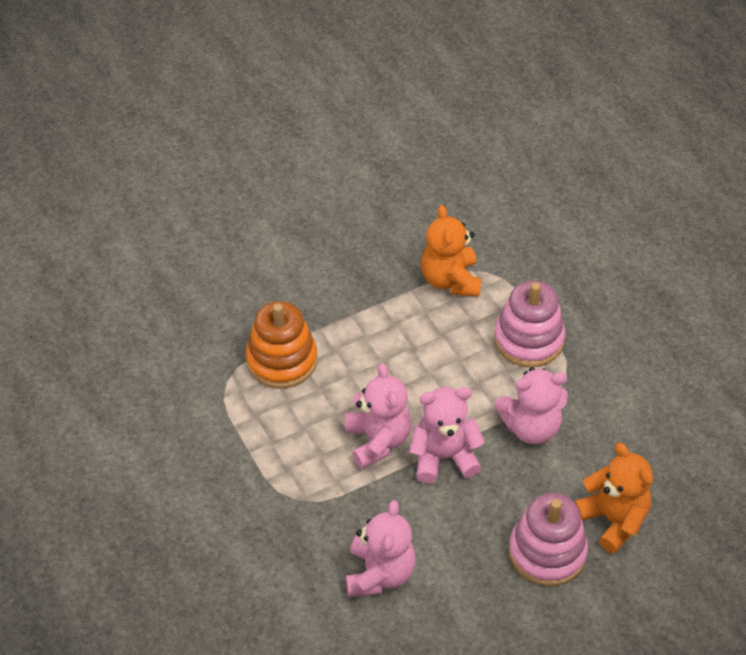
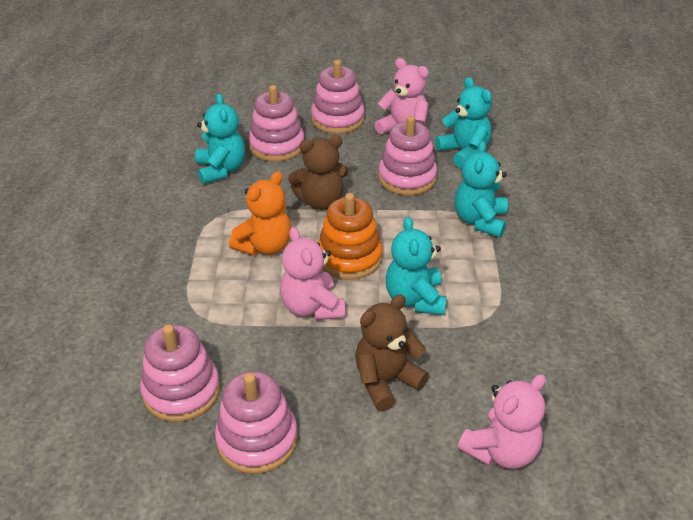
brown teddy bear: 0 -> 2
orange teddy bear: 2 -> 1
pink stacking toy: 2 -> 5
pink teddy bear: 4 -> 3
turquoise teddy bear: 0 -> 4

